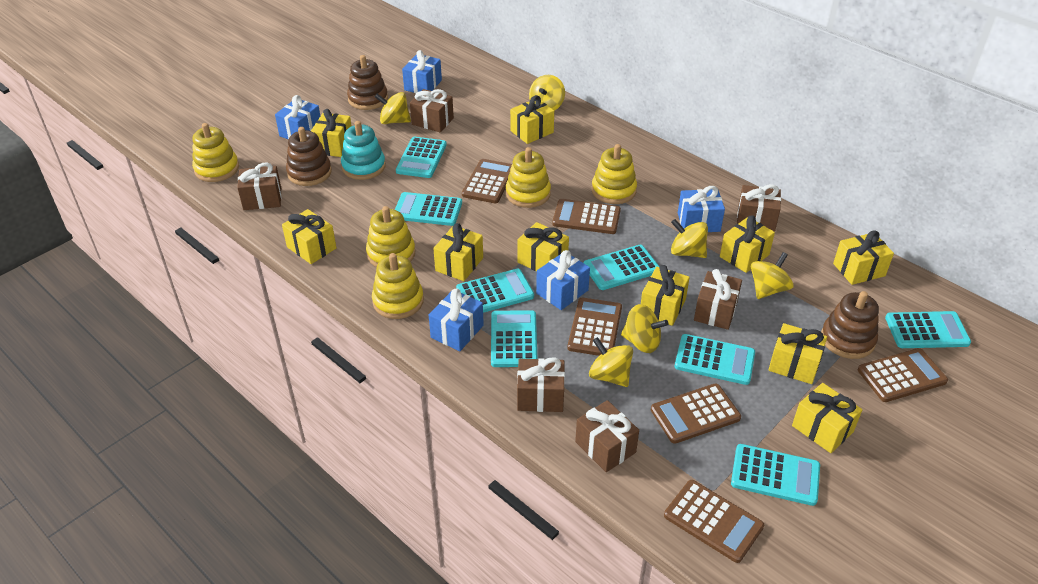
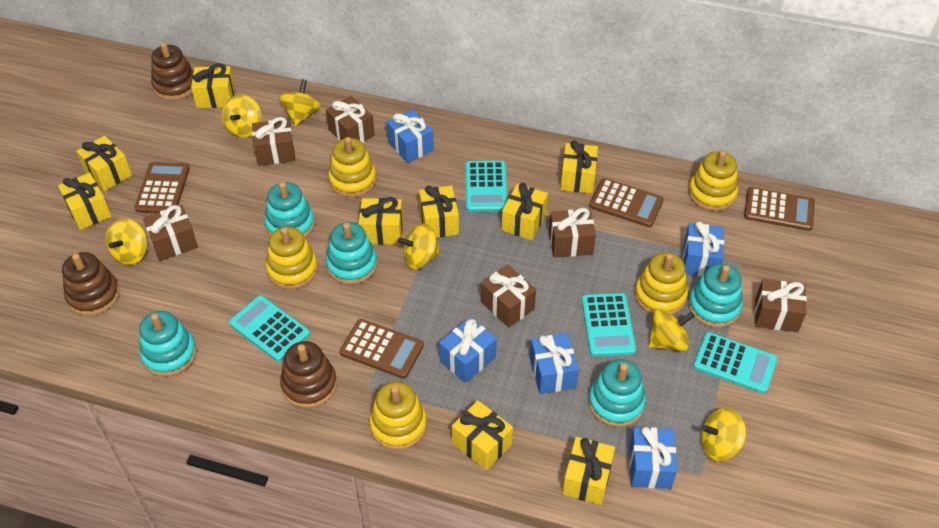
brown calculator: 6 -> 4
turquoise calculator: 8 -> 4
turquoise stacking toy: 1 -> 5
yellow gift: 10 -> 9

